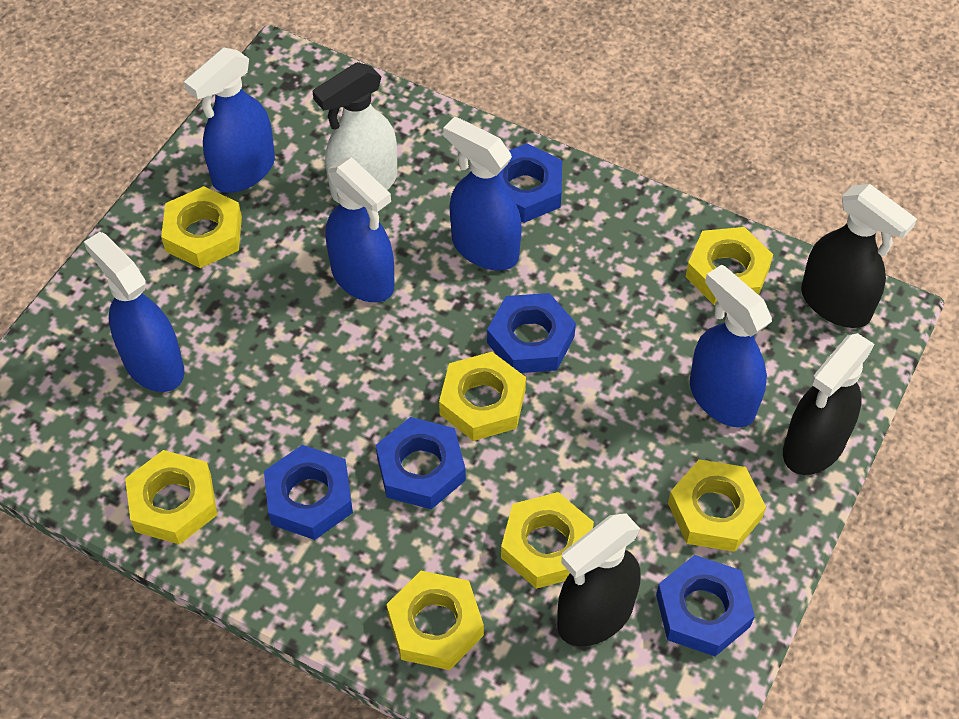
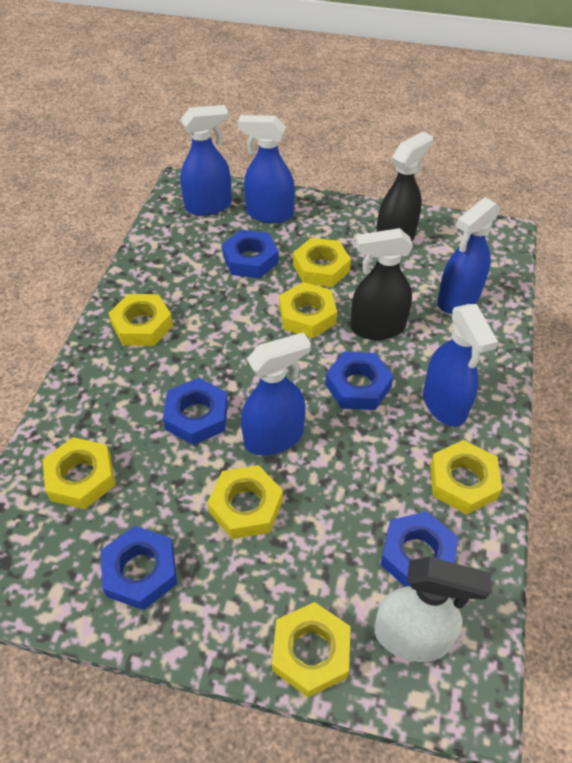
black spray bottle: 3 -> 2

